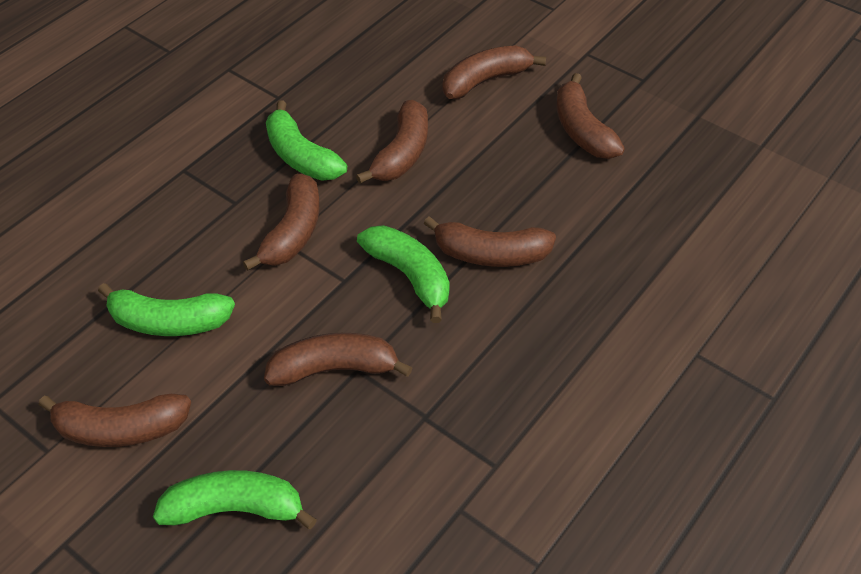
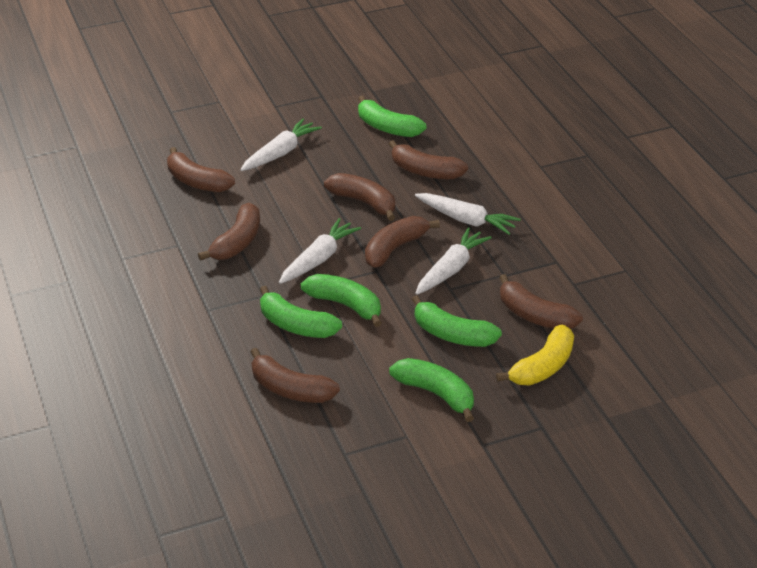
green banana: 4 -> 5
white carrot: 0 -> 4
yellow banana: 0 -> 1

